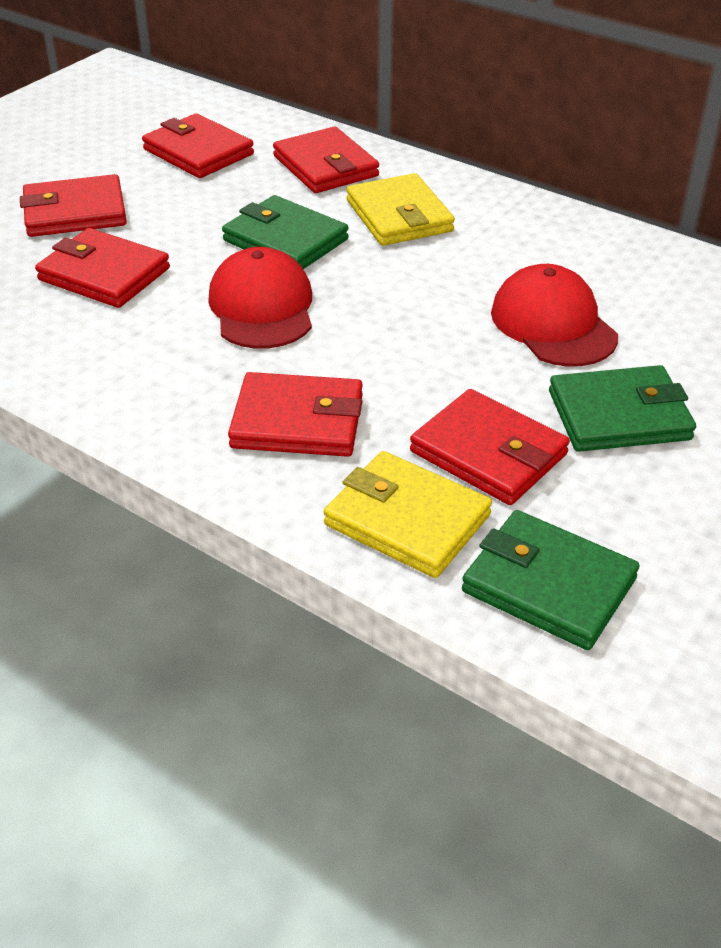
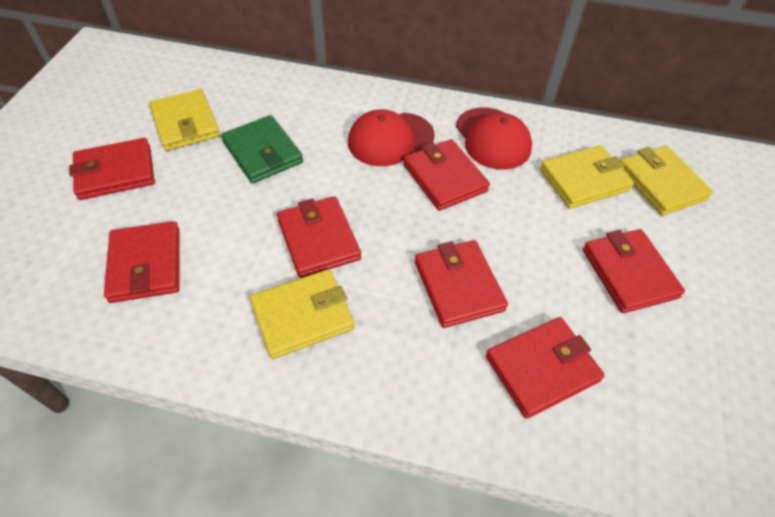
green wallet: 3 -> 1
red wallet: 6 -> 7
yellow wallet: 2 -> 4

